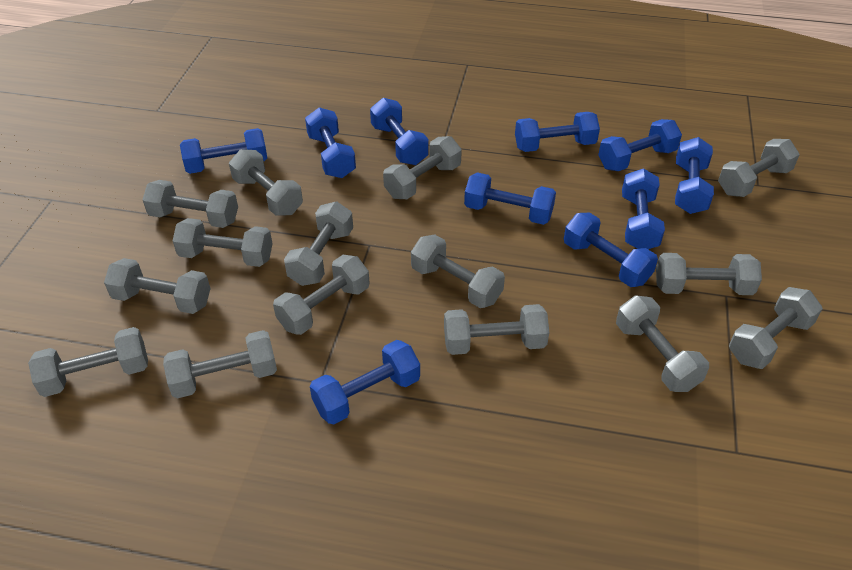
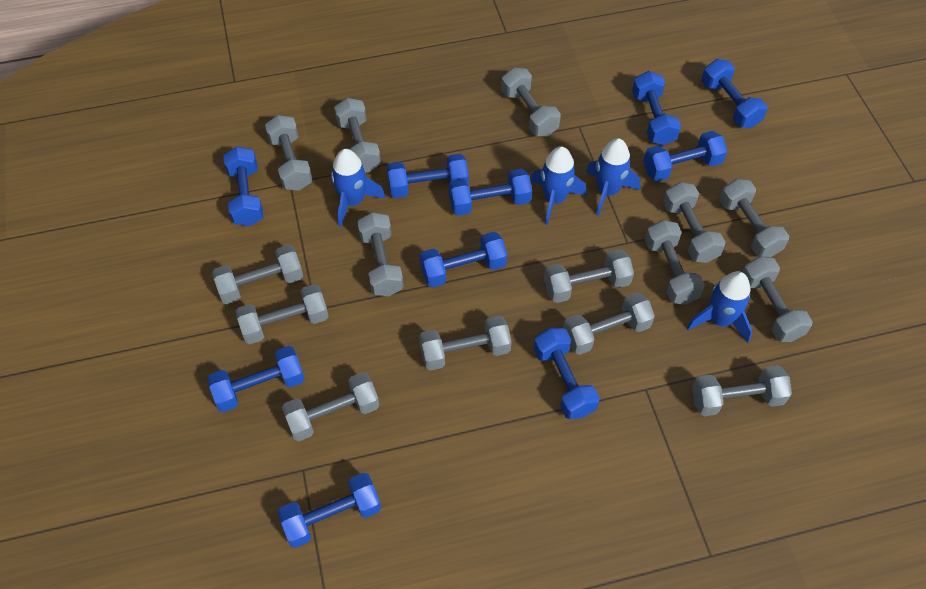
blue rocket: 0 -> 4

